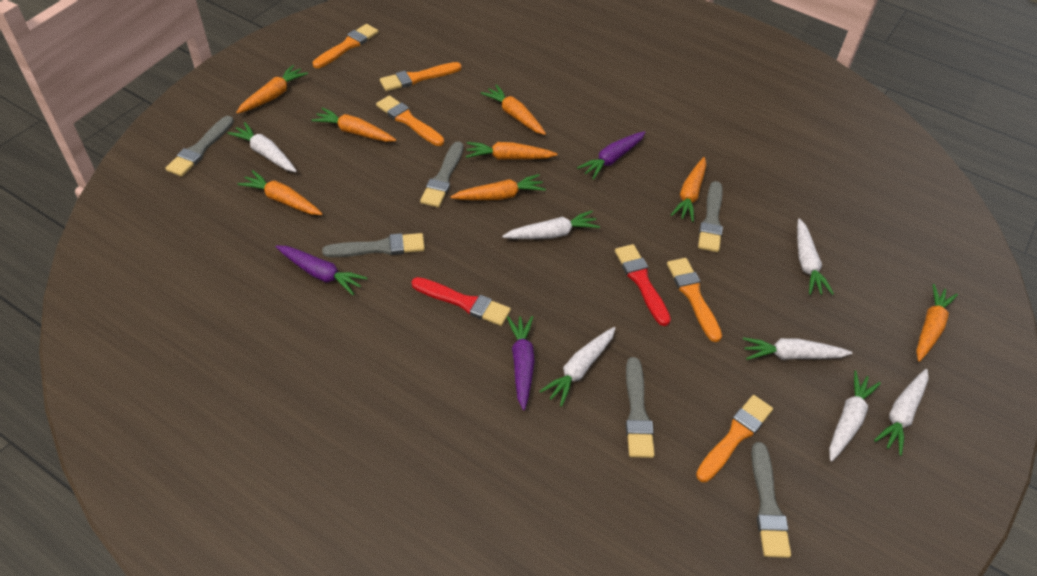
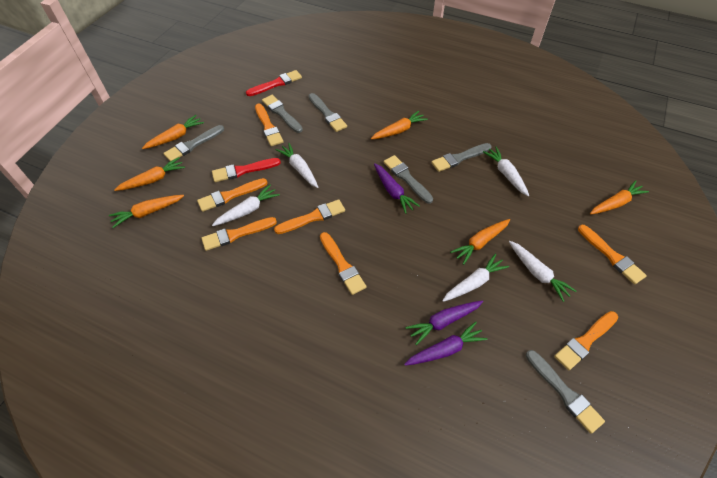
orange brush: 5 -> 7
orange carrot: 8 -> 6
white carrot: 7 -> 5

